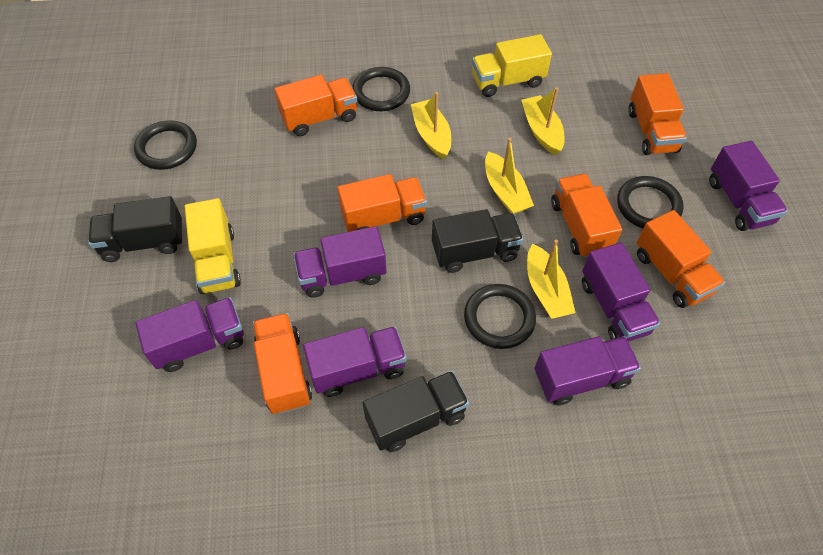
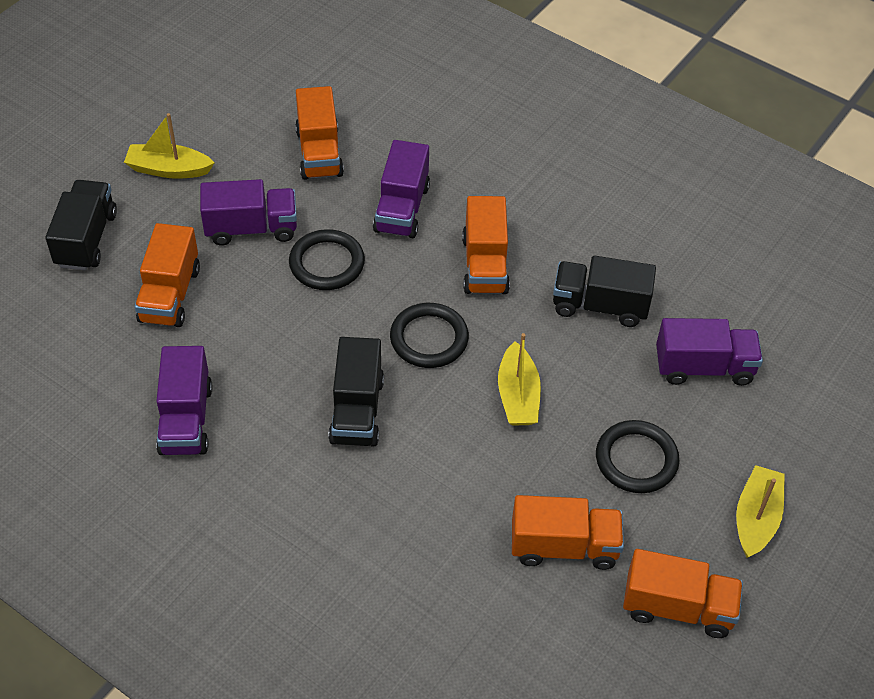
black ring: 4 -> 3
orange truck: 6 -> 5
purple truck: 6 -> 4
yellow boat: 4 -> 3
yellow truck: 2 -> 0

